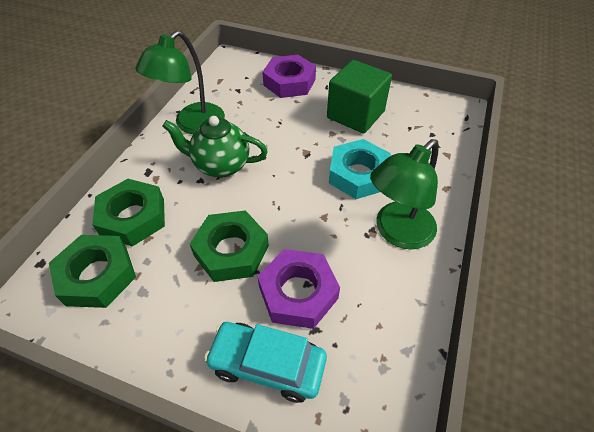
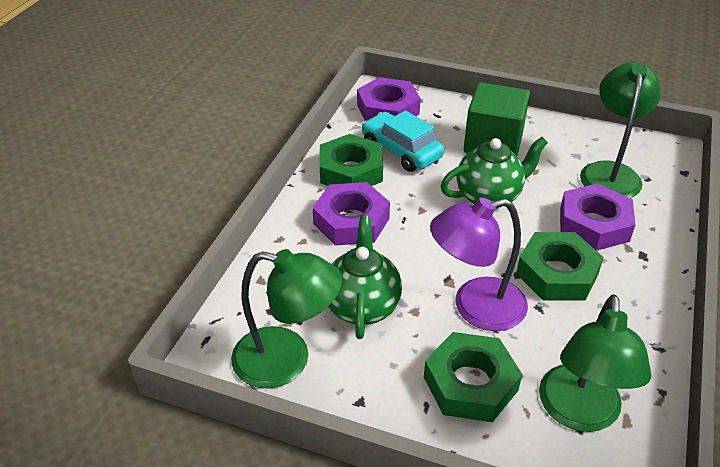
green lamp: 2 -> 3
green teapot: 1 -> 2
purple lamp: 0 -> 1
purple nut: 2 -> 3
turquoise nut: 1 -> 0

